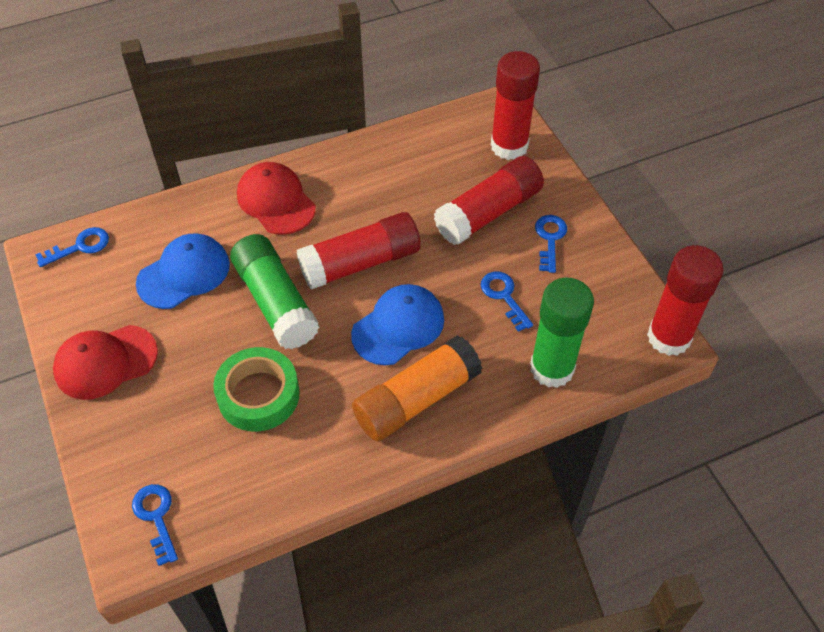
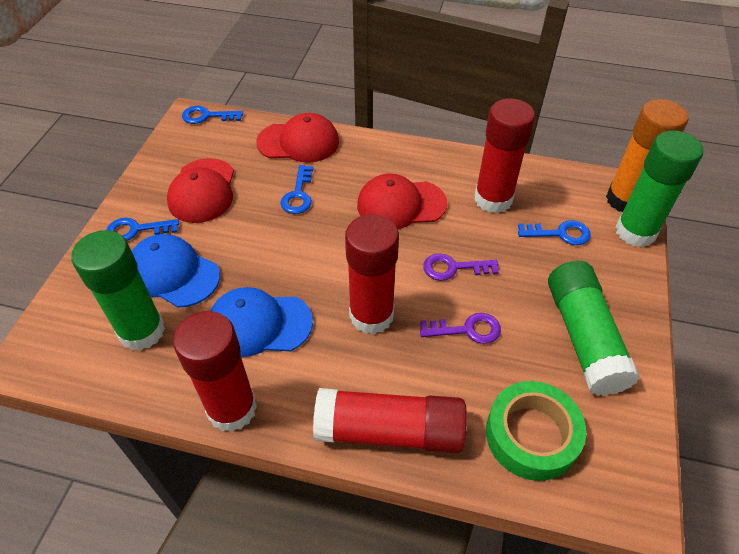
green glue stick: 2 -> 3
purple key: 0 -> 2
red cap: 2 -> 3

